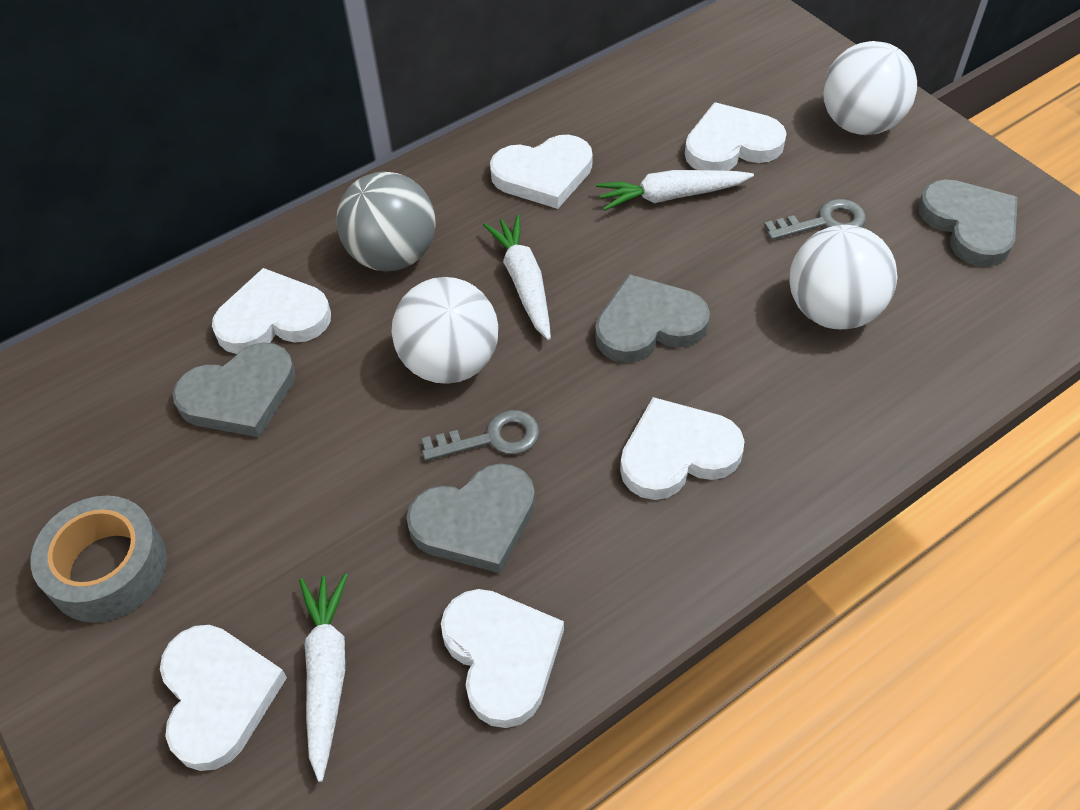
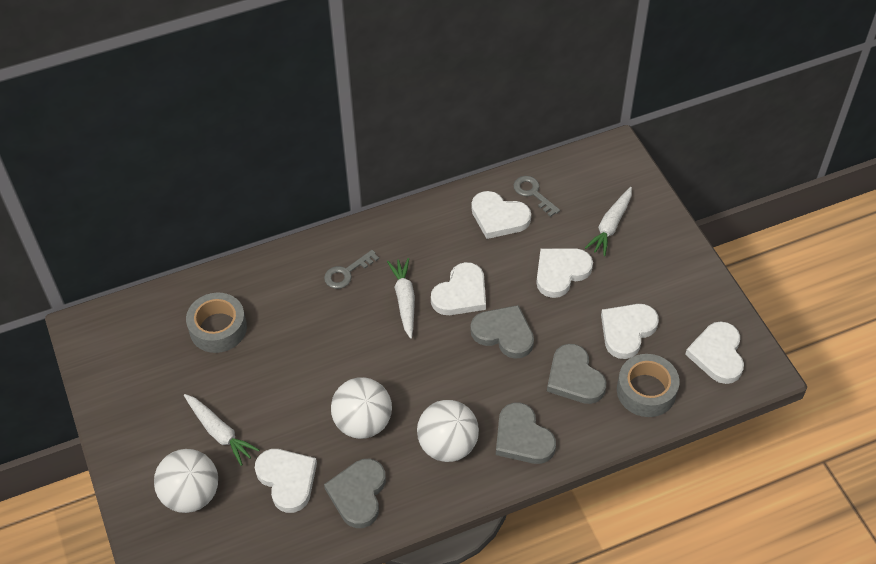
grey ball: 1 -> 0
grey tape: 1 -> 2

